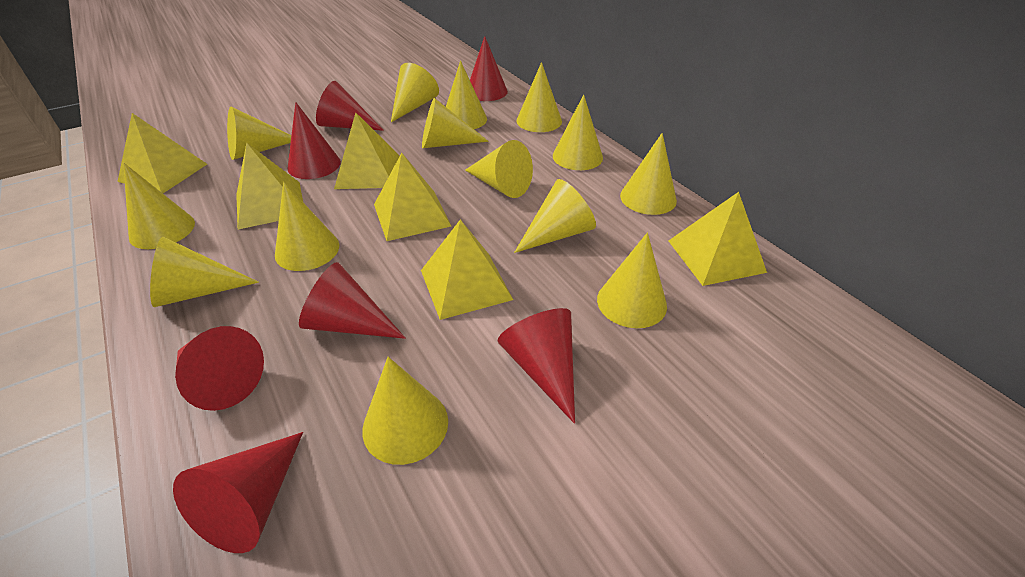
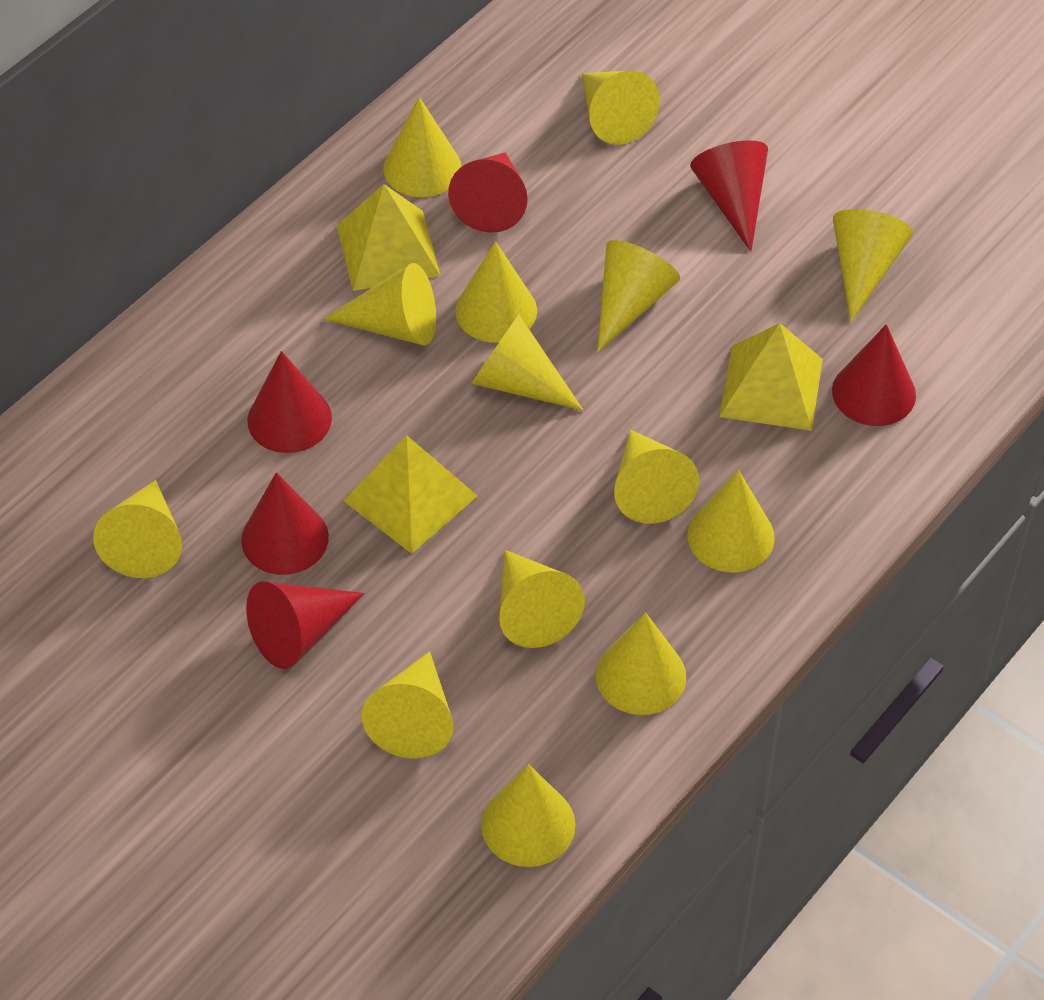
red cone: 7 -> 6
yellow pyramid: 6 -> 3

